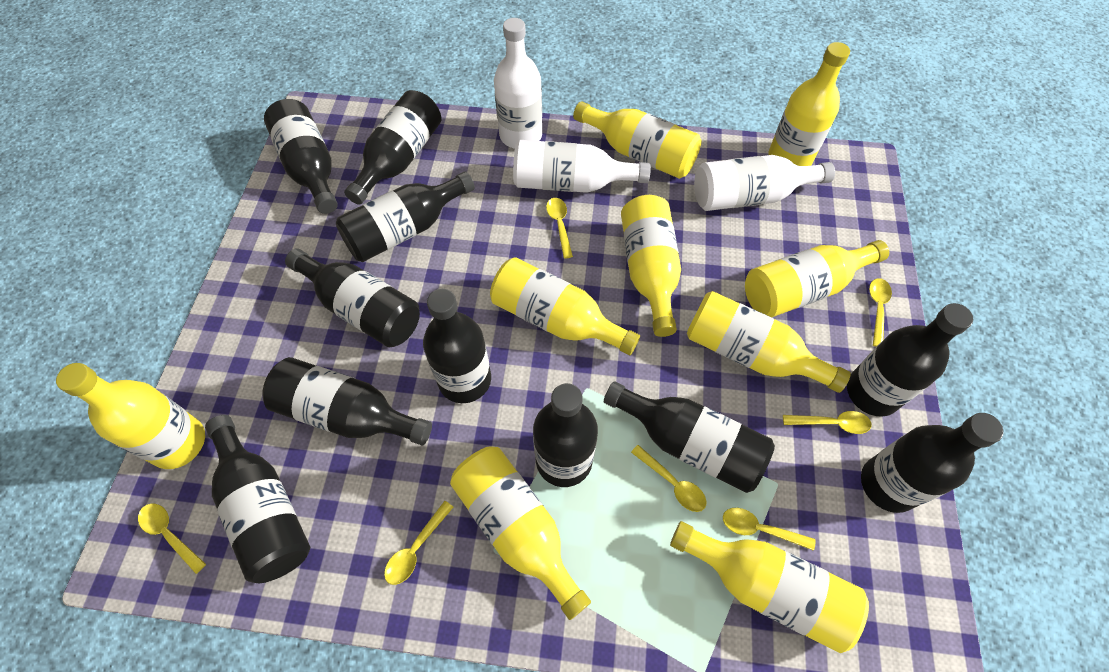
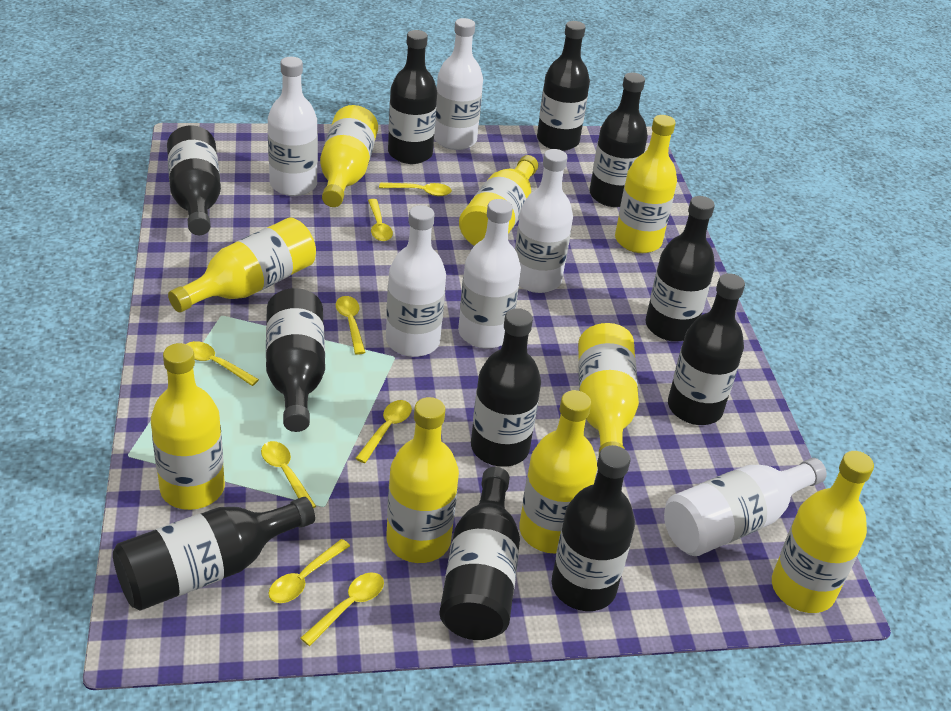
white bottle: 3 -> 6
yellow spoon: 7 -> 8

